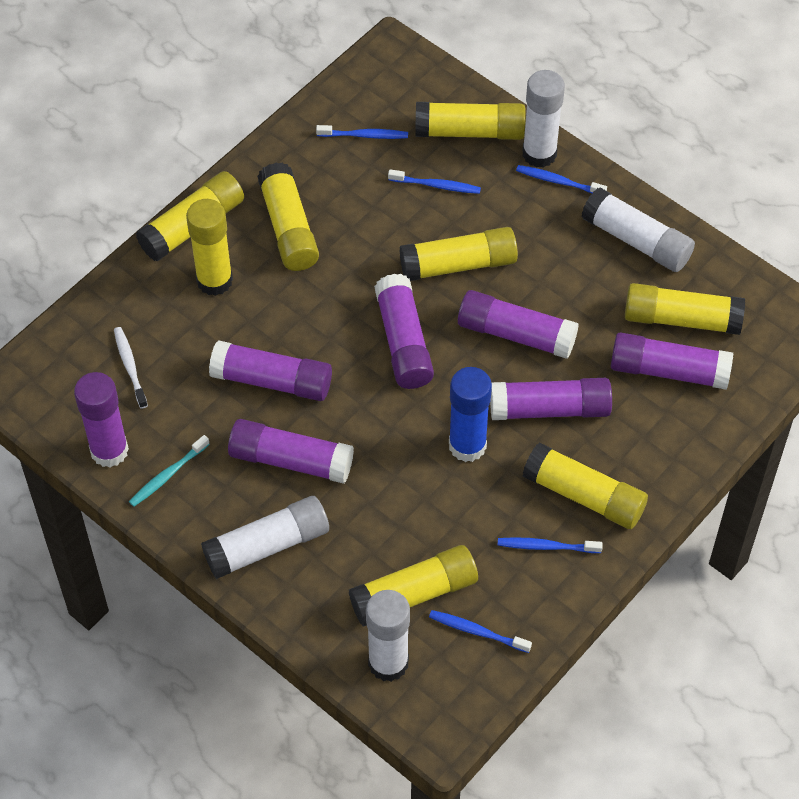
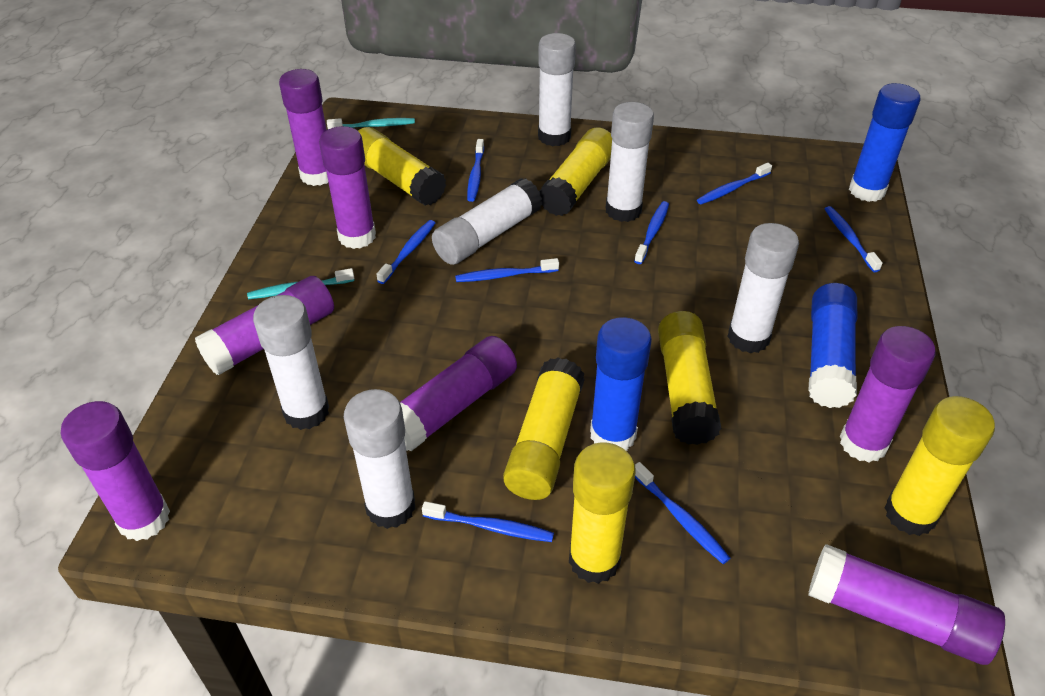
blue glue stick: 1 -> 3
blue toothbrush: 5 -> 8
turquoise toothbrush: 1 -> 2
white glue stick: 4 -> 6
white toothbrush: 1 -> 0
yellow glue stick: 8 -> 6

